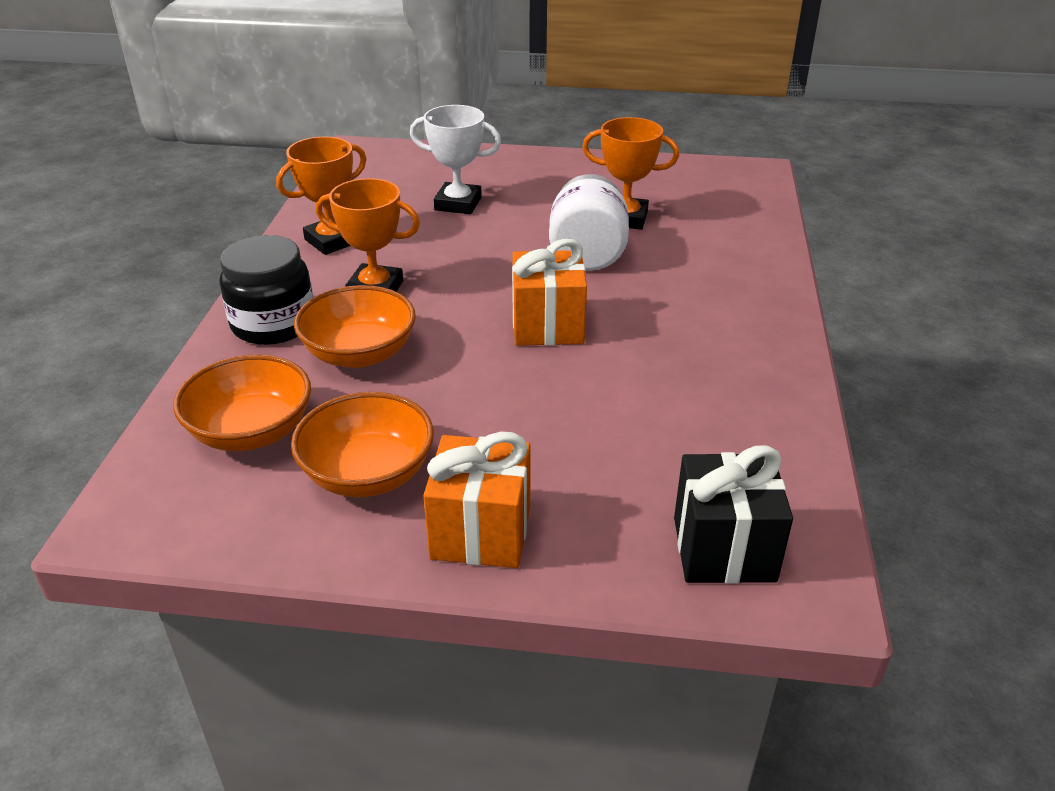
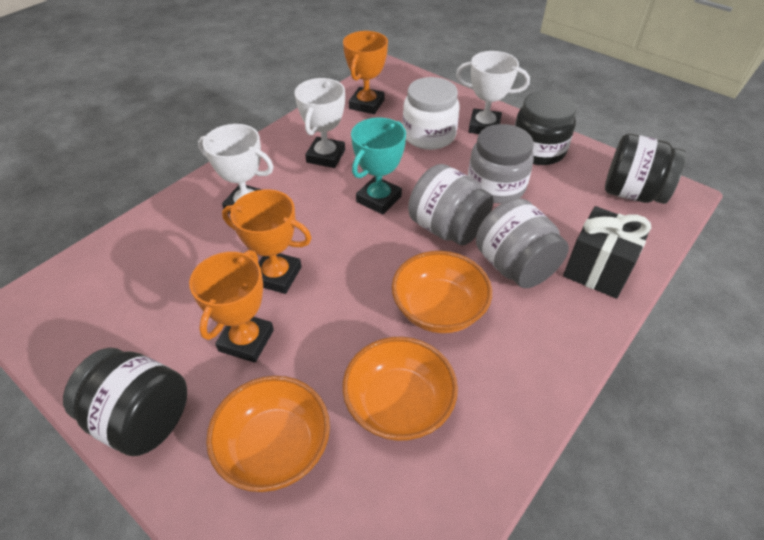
black jar: 1 -> 3
grey jar: 0 -> 3
orange gift: 2 -> 0
turquoise trophy: 0 -> 1
white trophy: 1 -> 3

